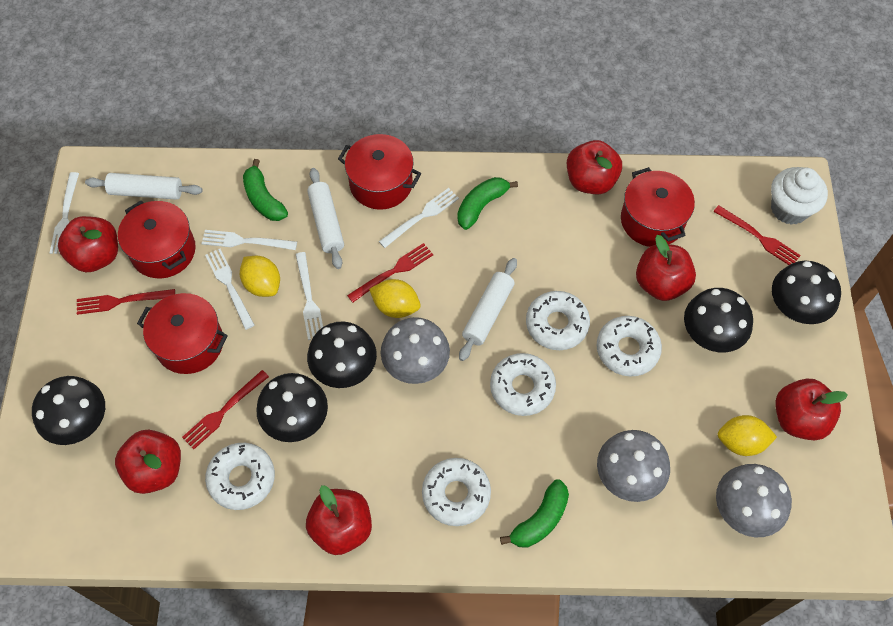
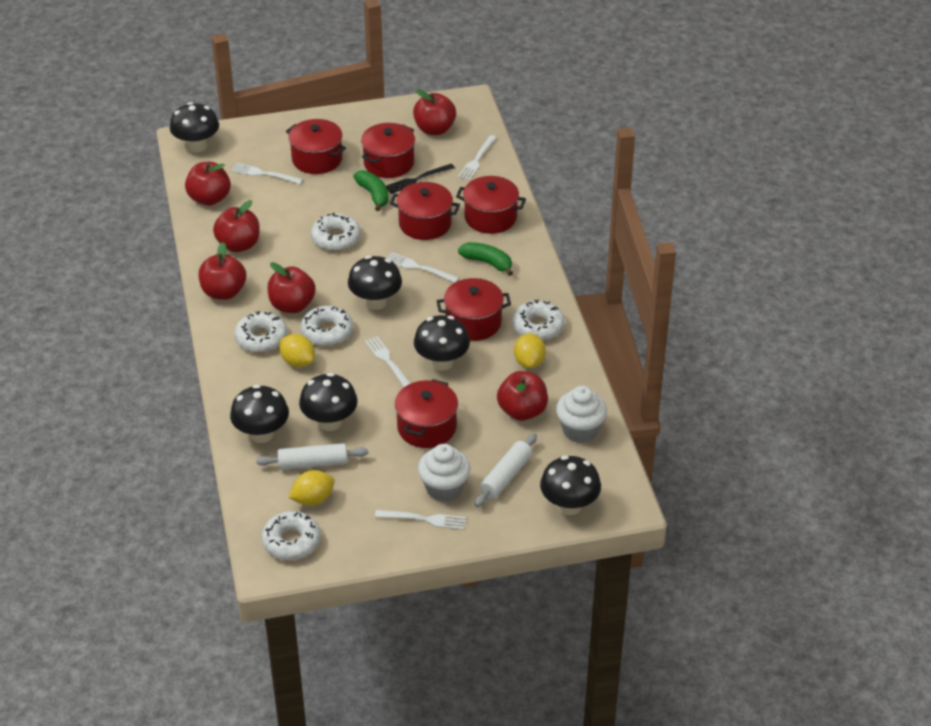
black fork: 0 -> 1
black mushroom: 5 -> 6
green banana: 3 -> 2
grey mushroom: 3 -> 0
red fork: 4 -> 0
red pot: 4 -> 6
white cupcake: 1 -> 2
white rolling pin: 3 -> 2

